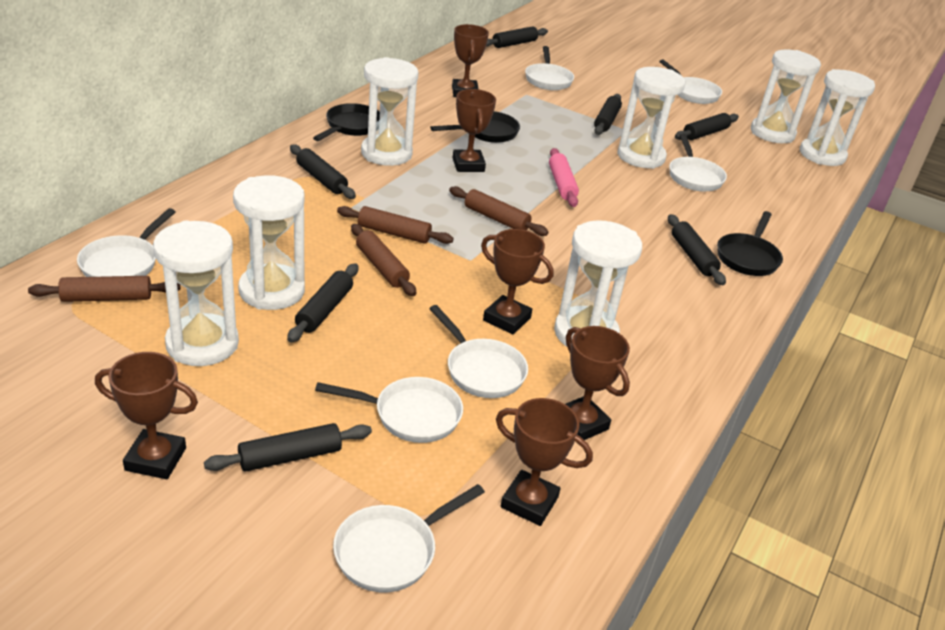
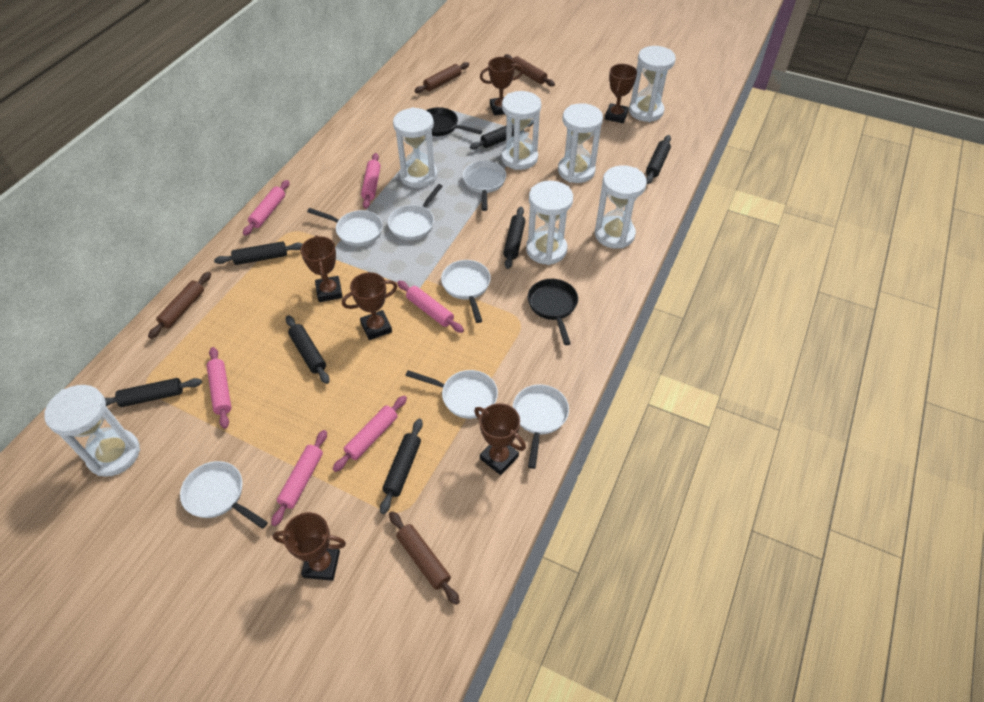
black pan: 3 -> 2
pink rolling pin: 1 -> 6

